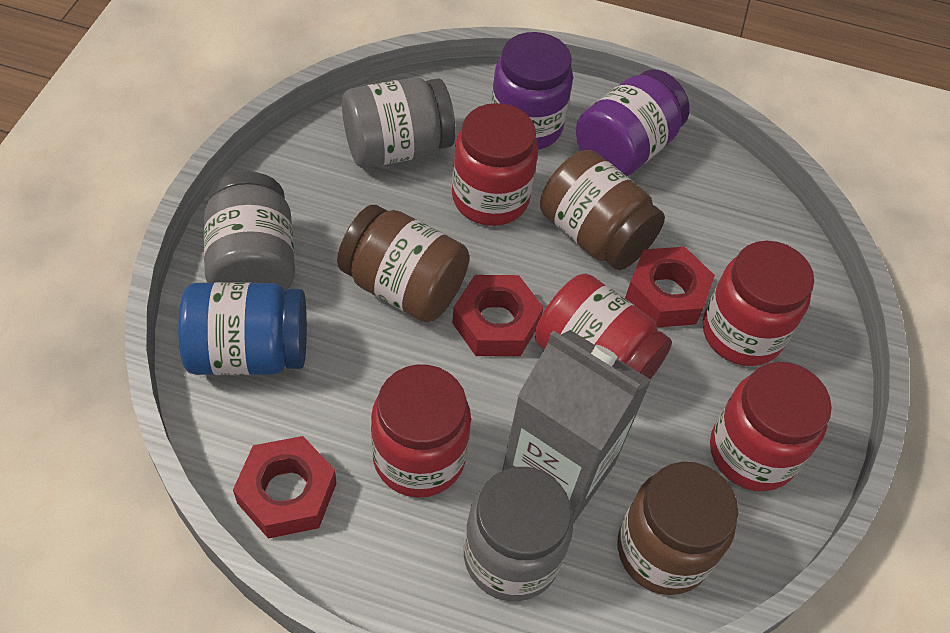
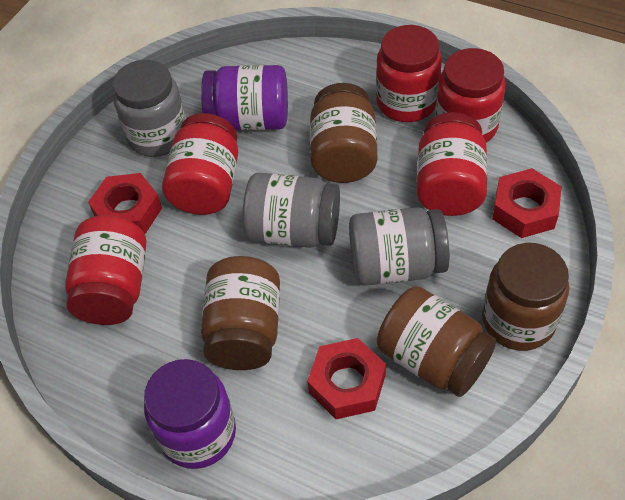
blue jar: 1 -> 0
brown jar: 3 -> 4
grey carton: 1 -> 0

